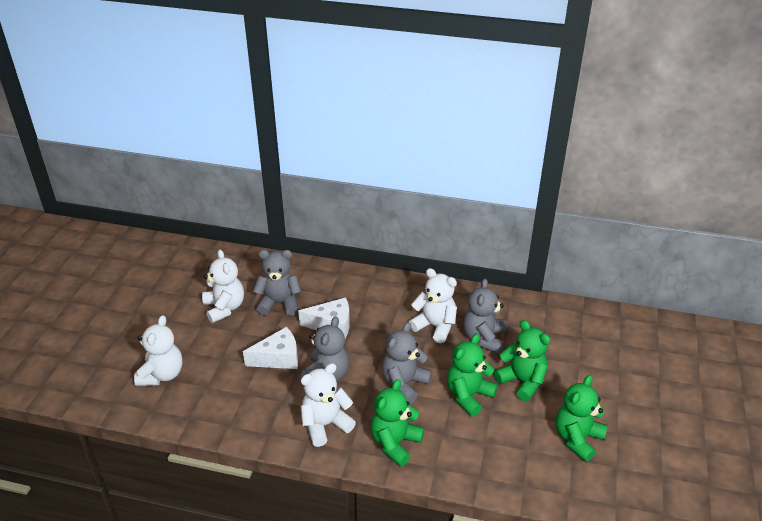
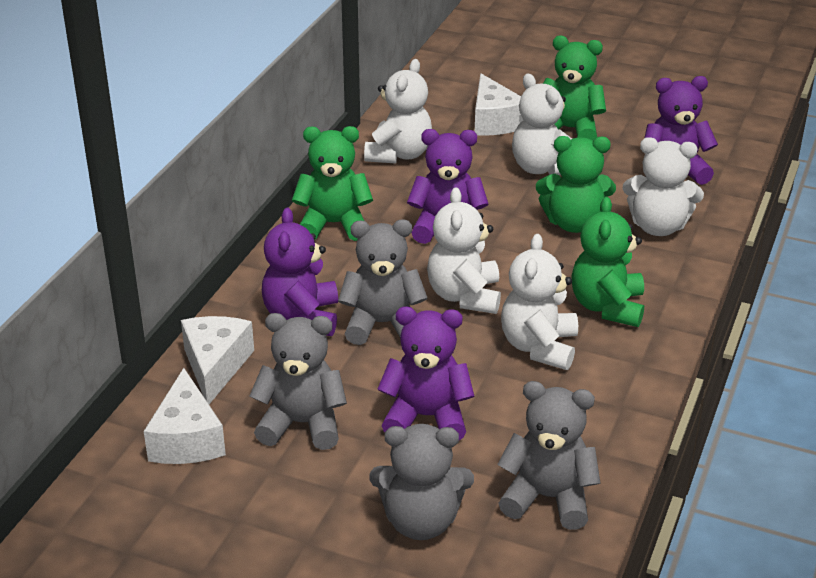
purple teddy bear: 0 -> 4
white cheese: 2 -> 3
white teddy bear: 4 -> 5

